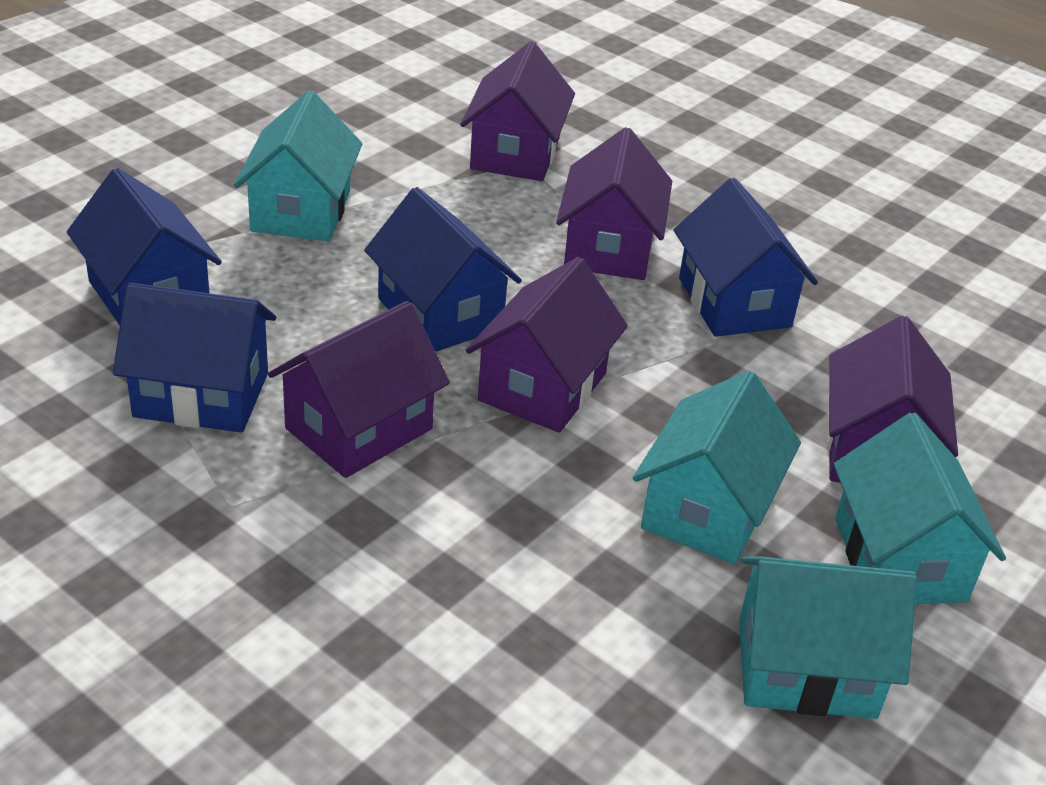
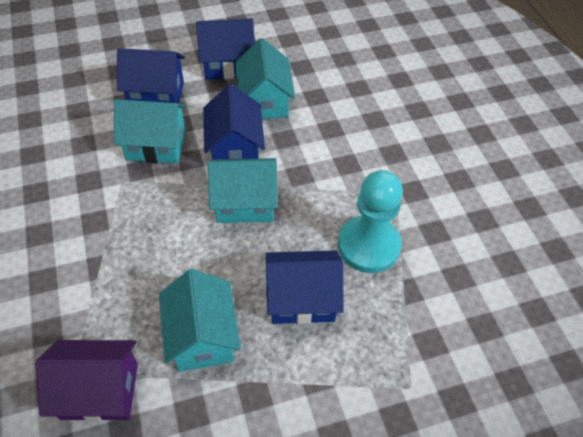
purple house: 5 -> 1
turquoise pawn: 0 -> 1

